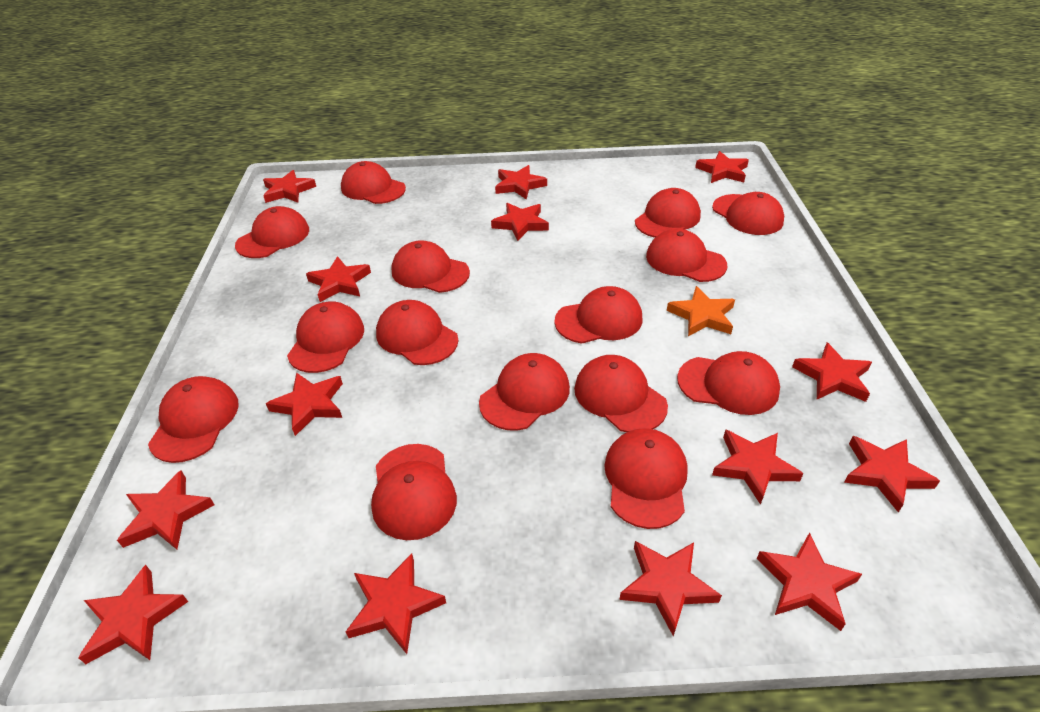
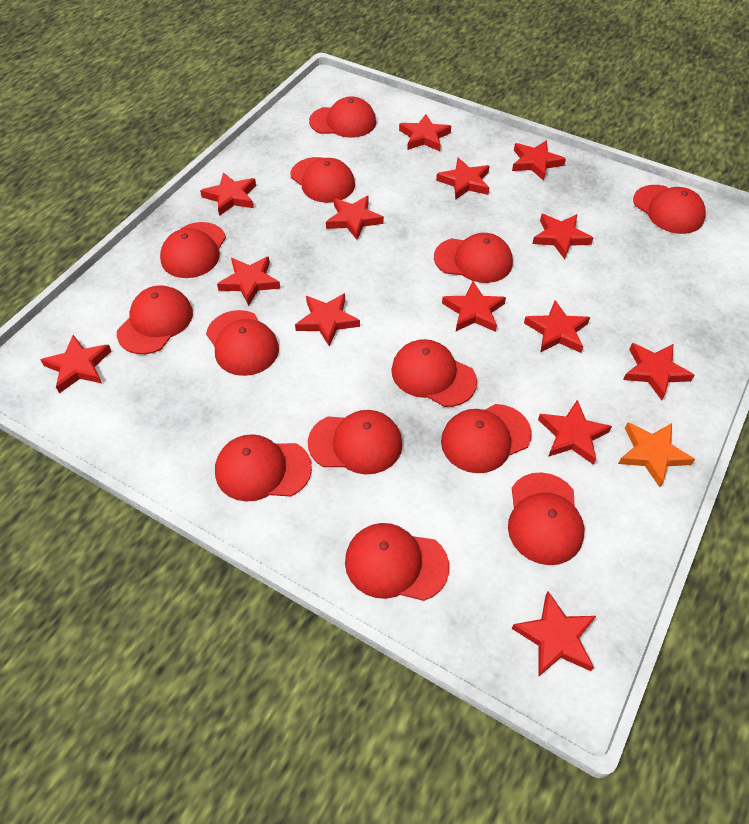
red cap: 15 -> 13

